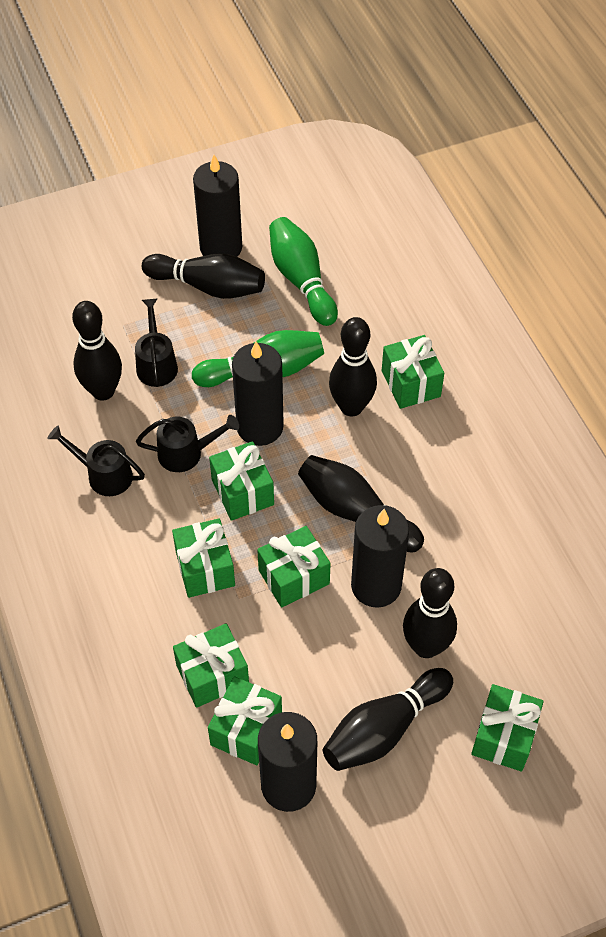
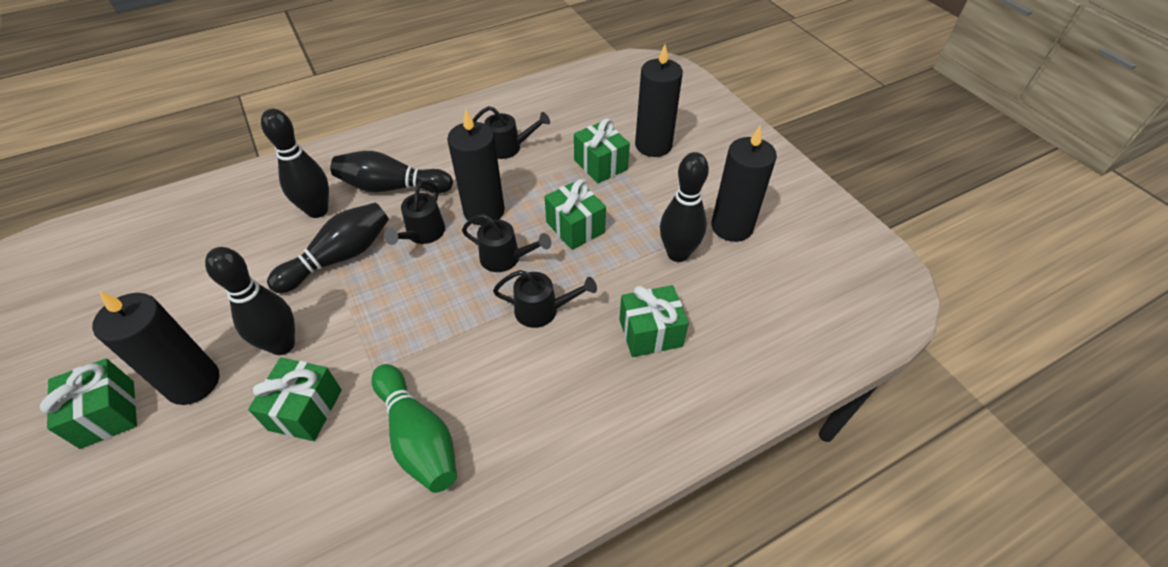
black bowling pin: 6 -> 5
black watering can: 3 -> 4
green bowling pin: 2 -> 1
green gift: 7 -> 5

